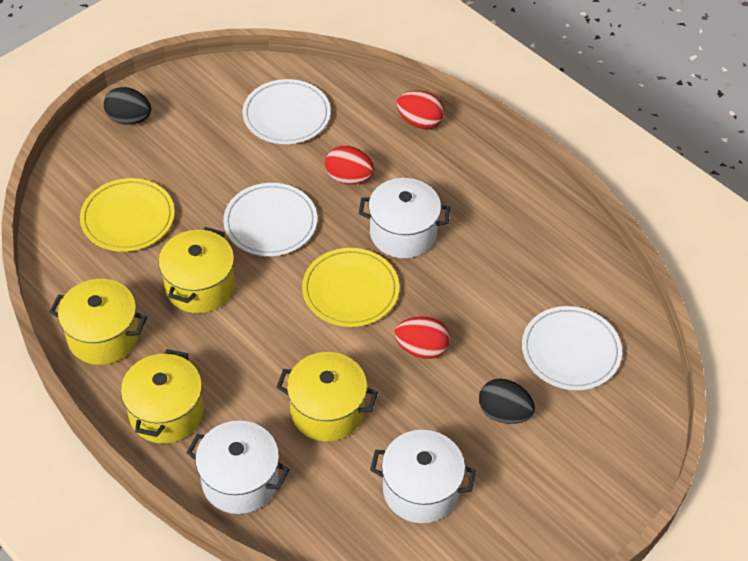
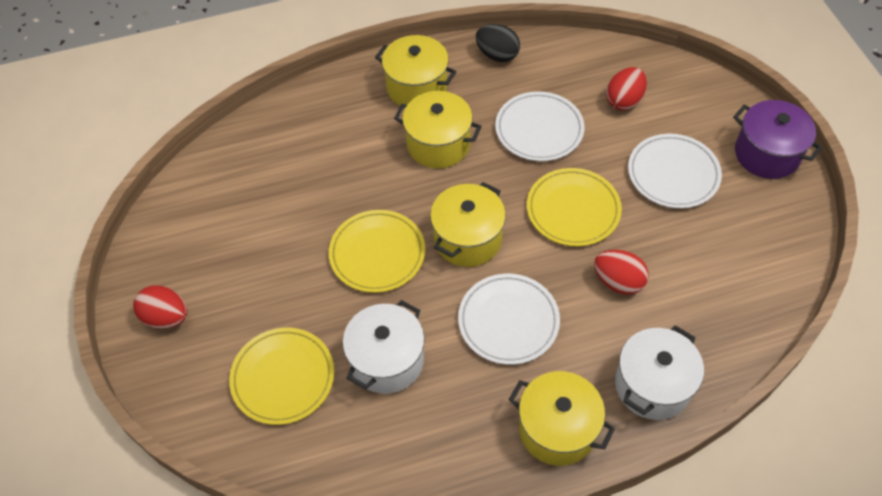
black egg: 2 -> 1
purple pot: 0 -> 1
white pot: 3 -> 2
yellow plate: 2 -> 3

